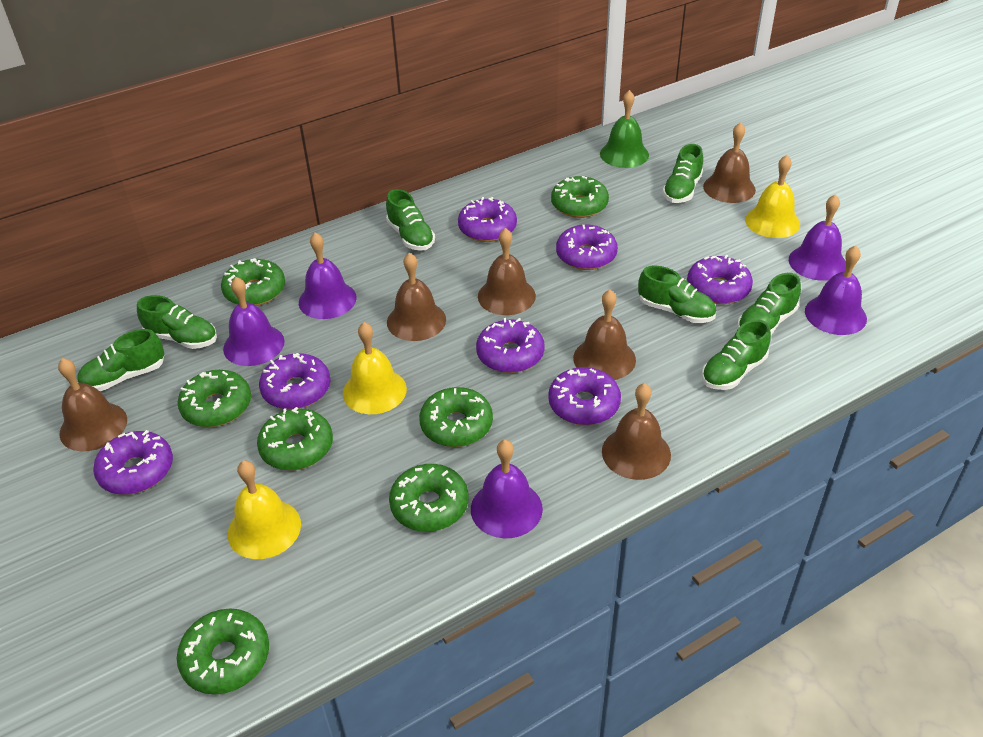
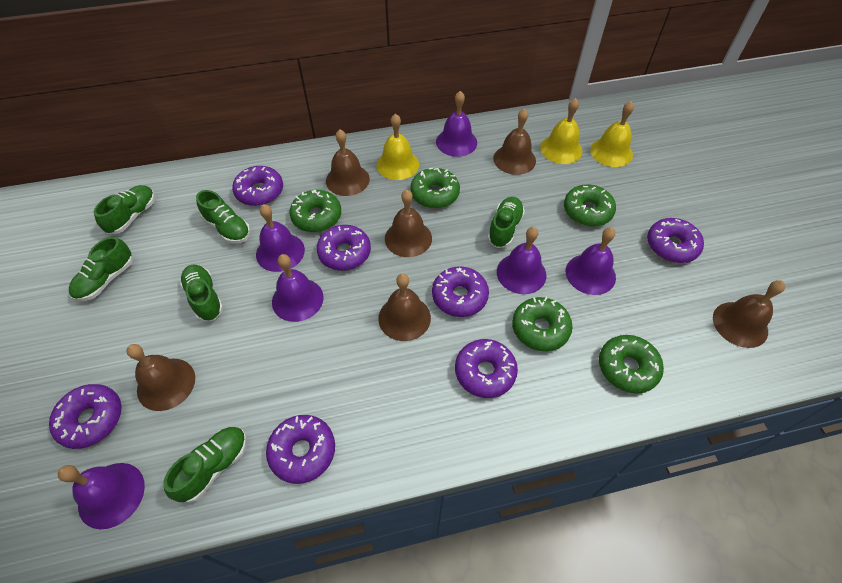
green bell: 1 -> 0
green donut: 7 -> 5
green shoe: 7 -> 6
purple bell: 5 -> 6

